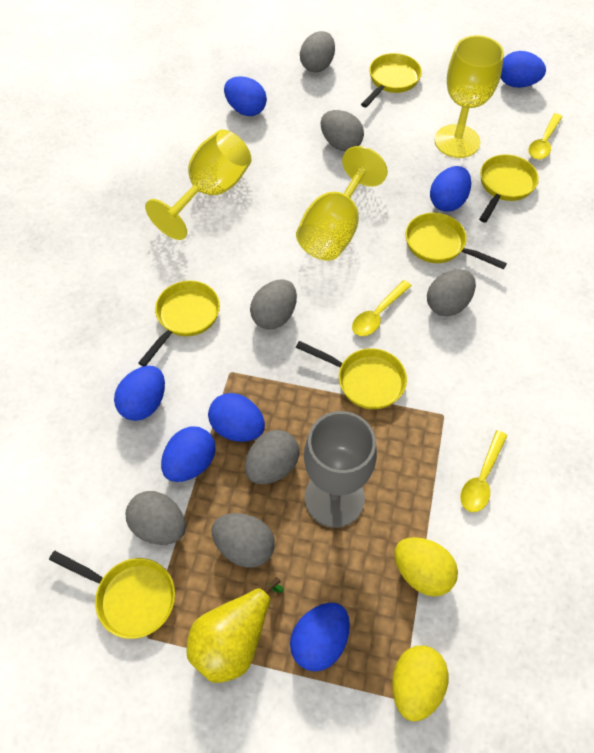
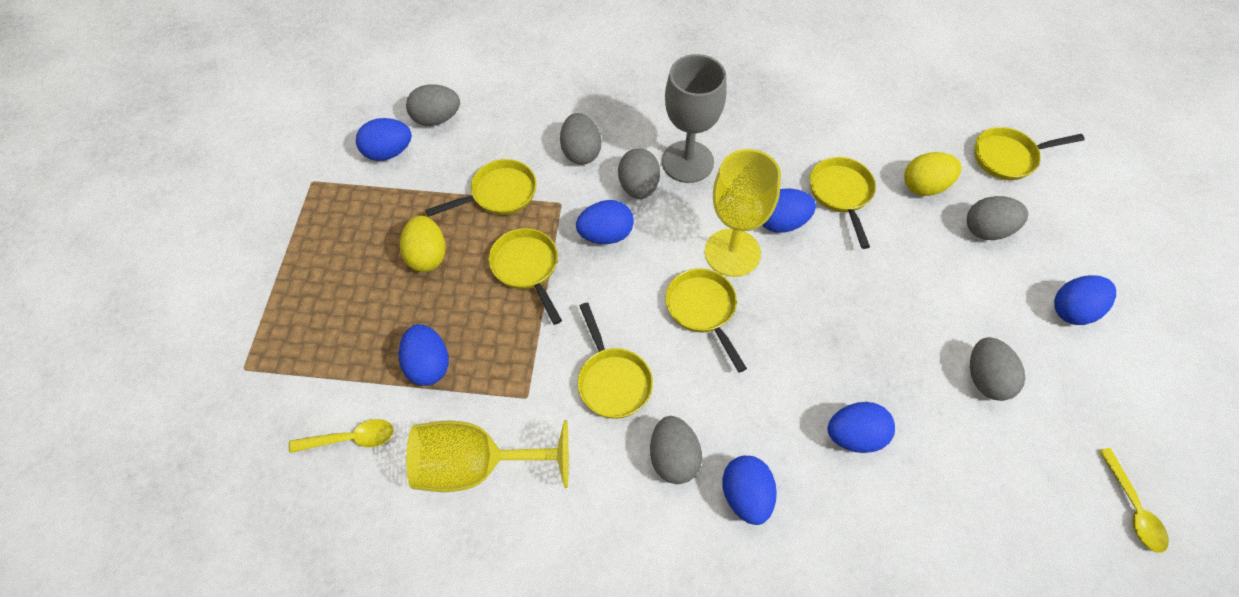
grey egg: 7 -> 6
yellow goblet: 3 -> 2
yellow pear: 1 -> 0
yellow spoon: 3 -> 2

